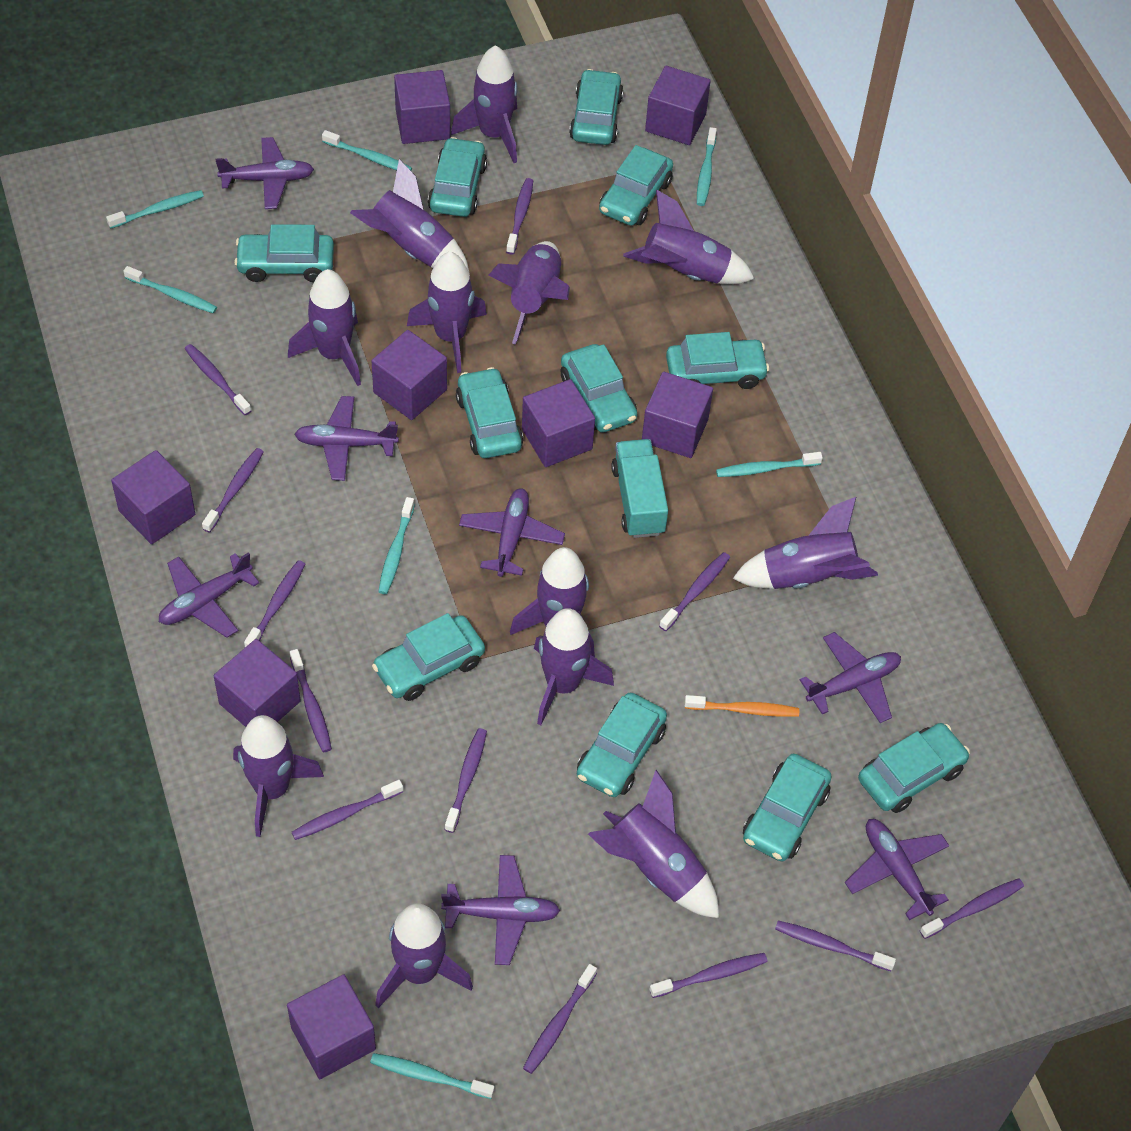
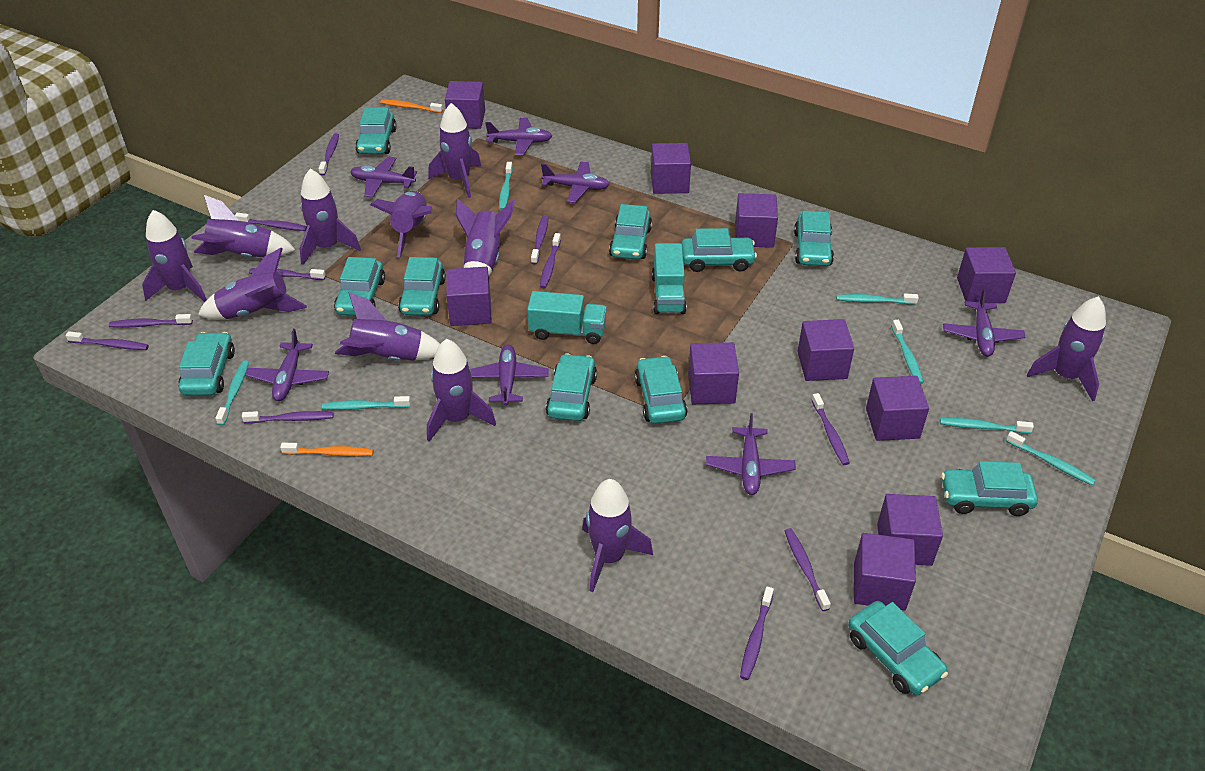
orange toothbrush: 1 -> 2
purple cube: 8 -> 10
purple rocket: 12 -> 11
purple toothbrush: 12 -> 11
turquoise truck: 1 -> 2

